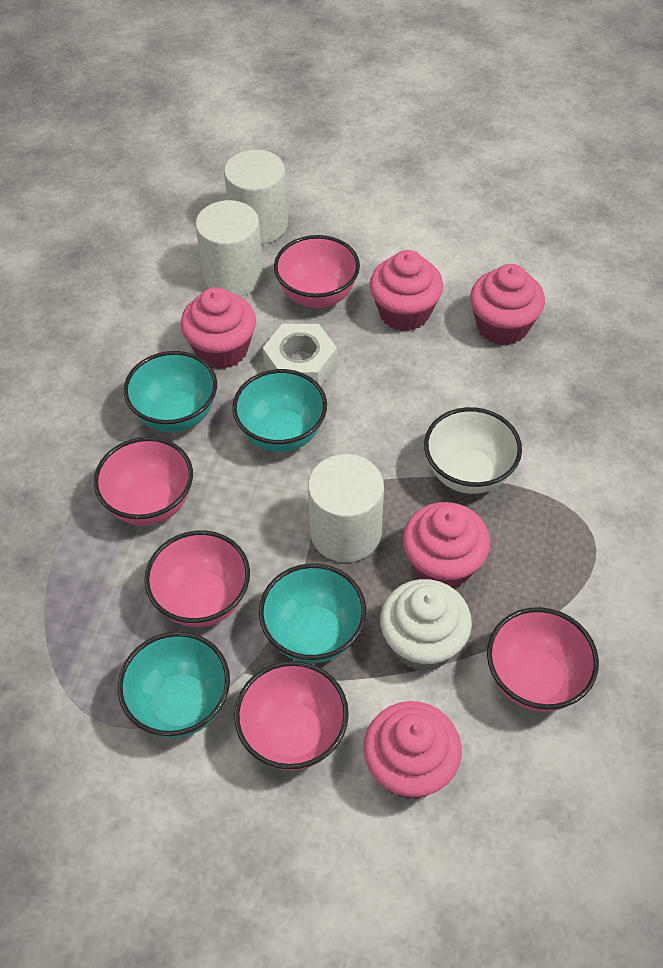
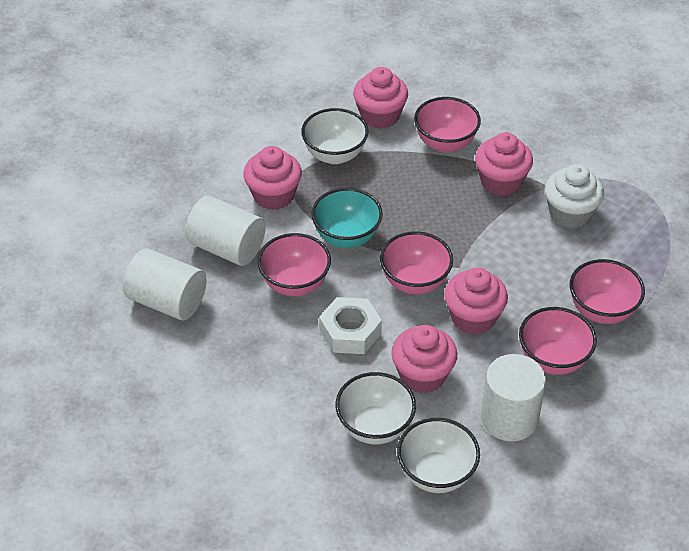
turquoise bowl: 4 -> 1
white bowl: 1 -> 3

